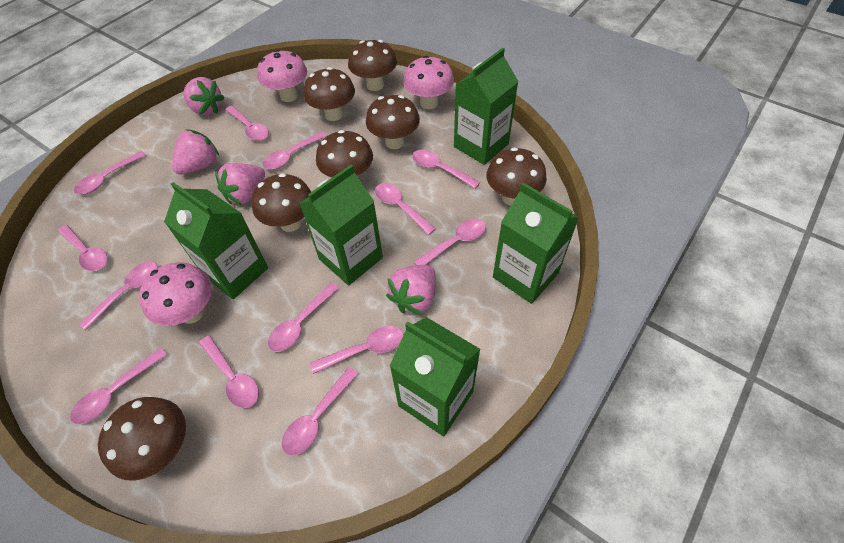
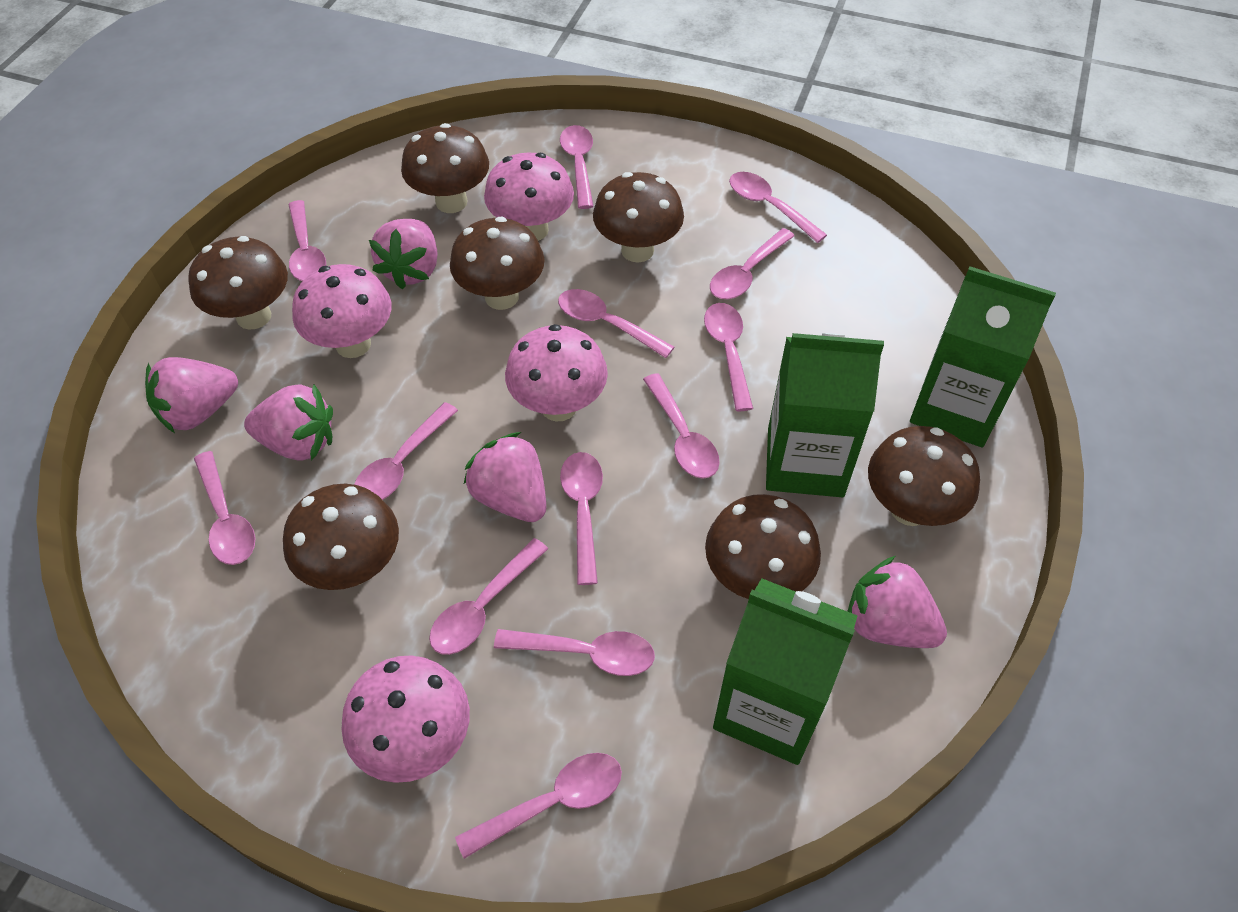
green carton: 5 -> 3
pink mushroom: 3 -> 4
pink strawberry: 4 -> 5

